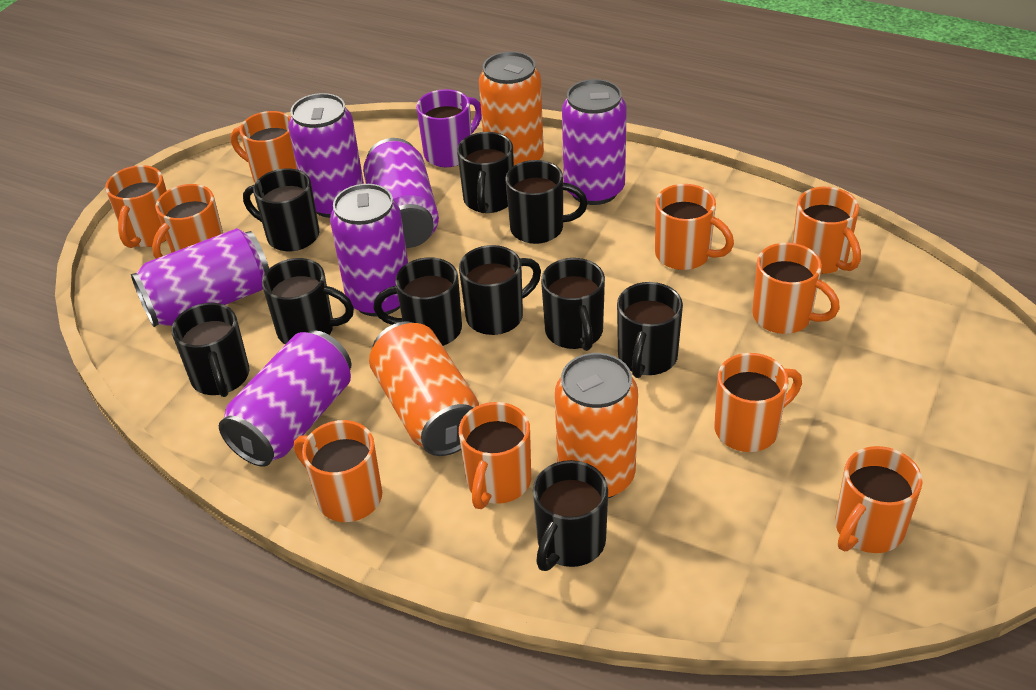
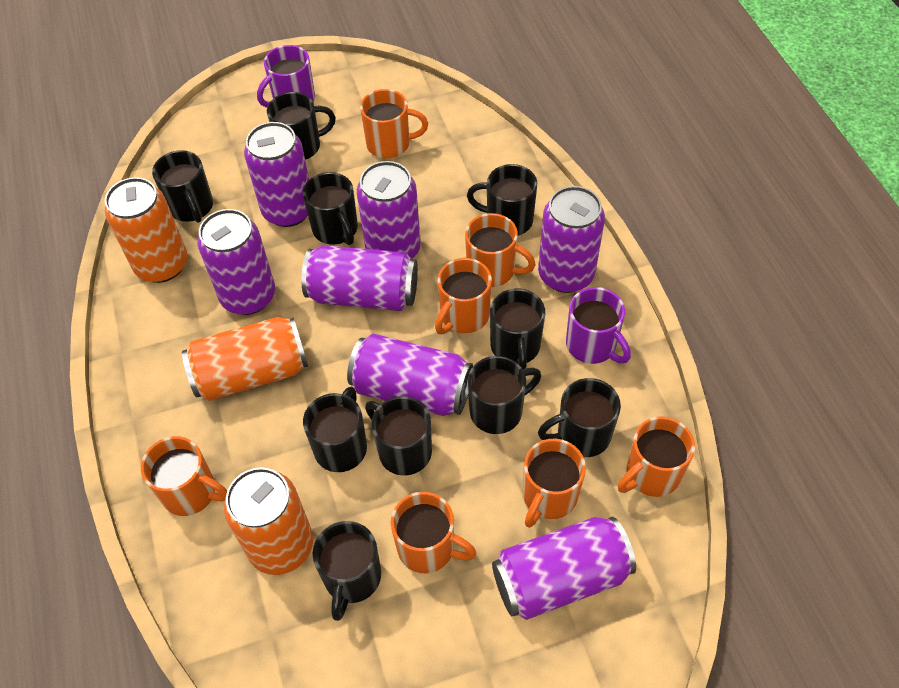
orange mug: 10 -> 7
purple can: 6 -> 7
purple mug: 1 -> 2

